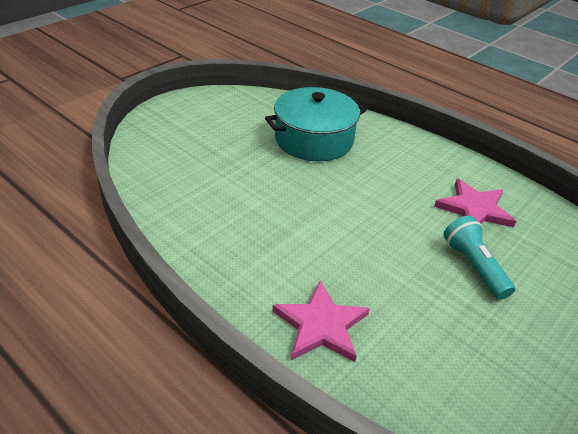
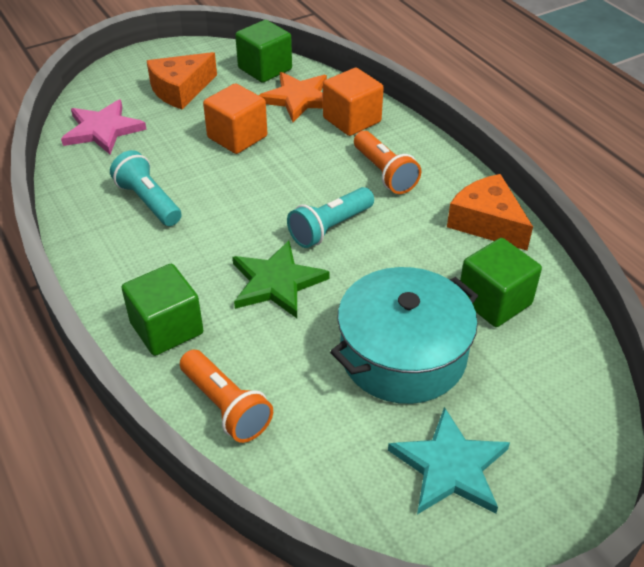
green cube: 0 -> 3
green star: 0 -> 1
orange cheese: 0 -> 2
orange cube: 0 -> 2
orange flashlight: 0 -> 2
orange star: 0 -> 1
pink star: 2 -> 1
turquoise flashlight: 1 -> 2
turquoise star: 0 -> 1

